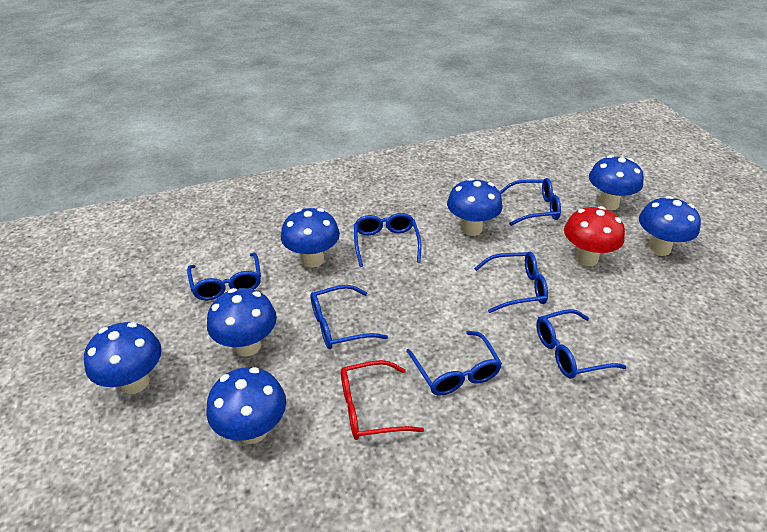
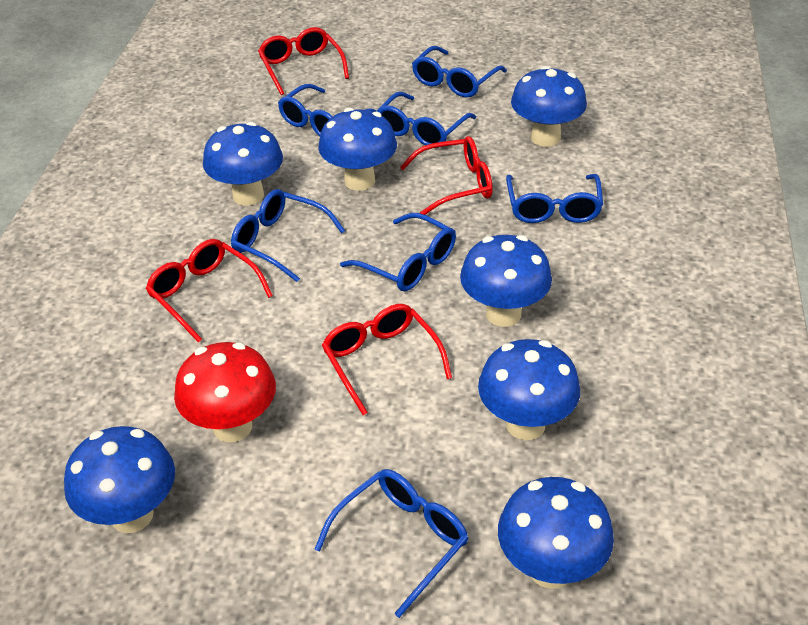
red glasses: 1 -> 4

